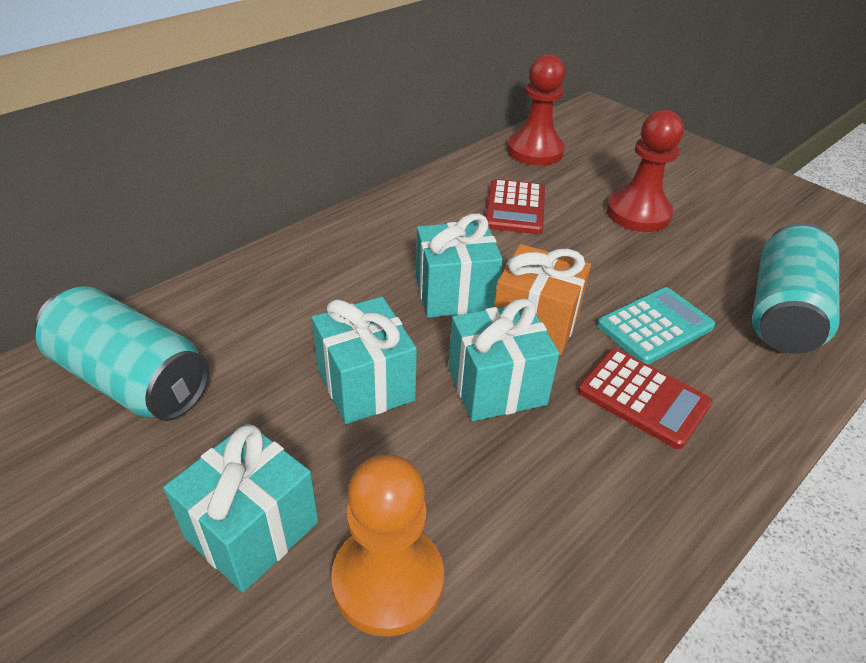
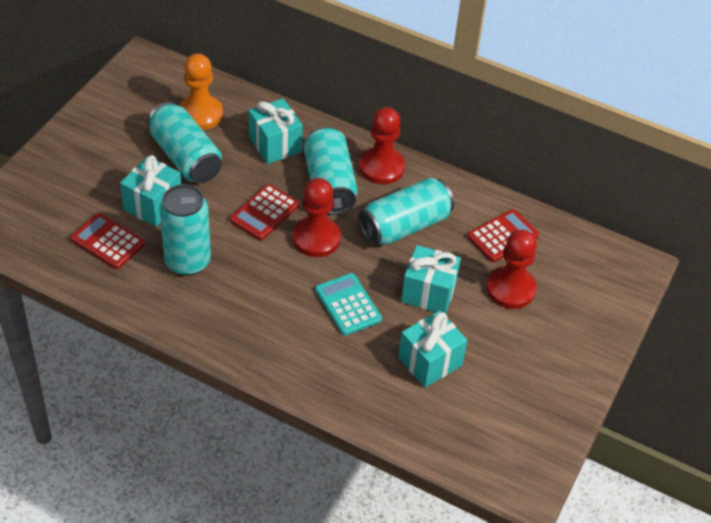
orange gift: 1 -> 0
red calculator: 2 -> 3
red pawn: 2 -> 3
turquoise can: 2 -> 4

